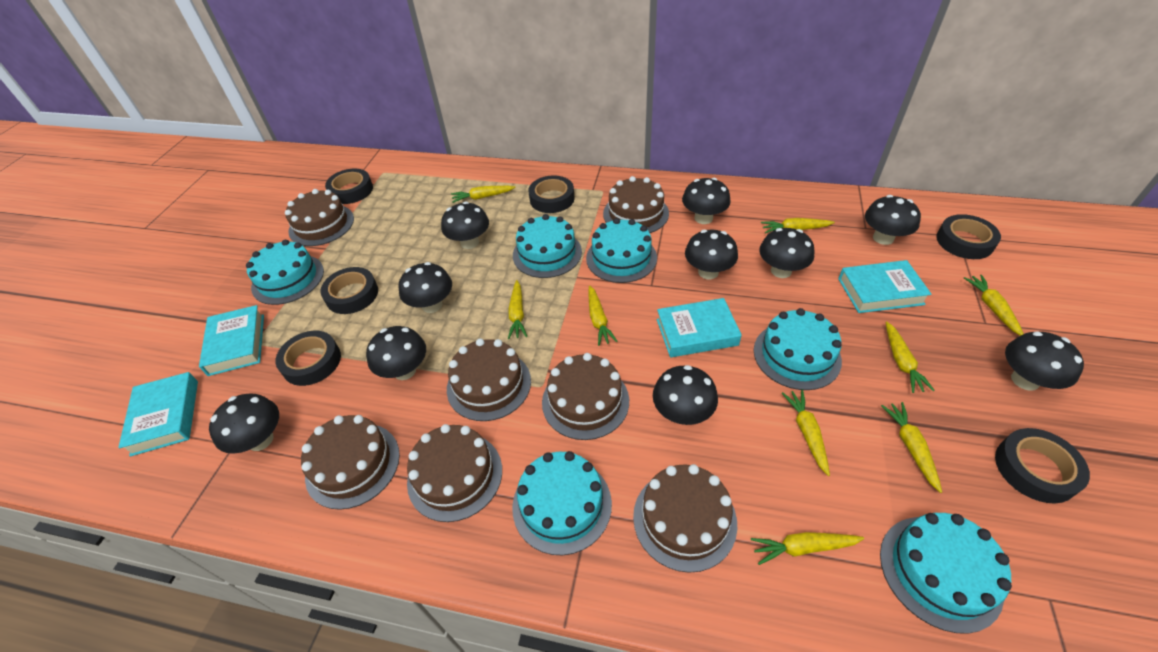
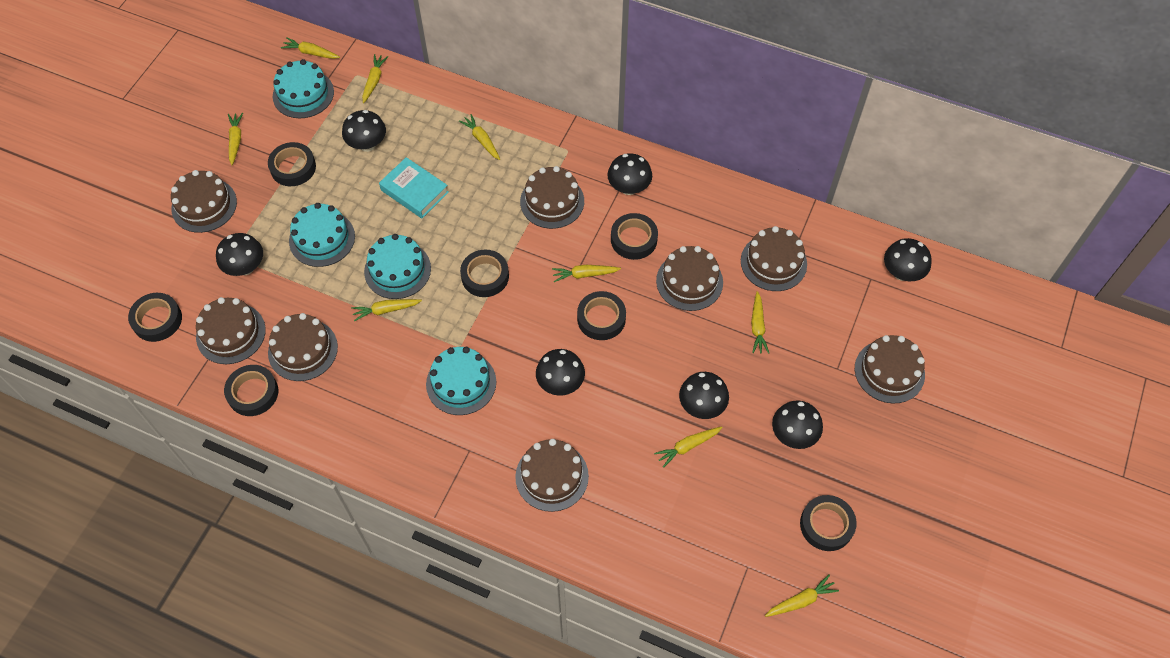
black mushroom: 10 -> 7
black tape: 6 -> 7
brown cake: 7 -> 8
turquoise book: 4 -> 1
turquoise cake: 6 -> 4

